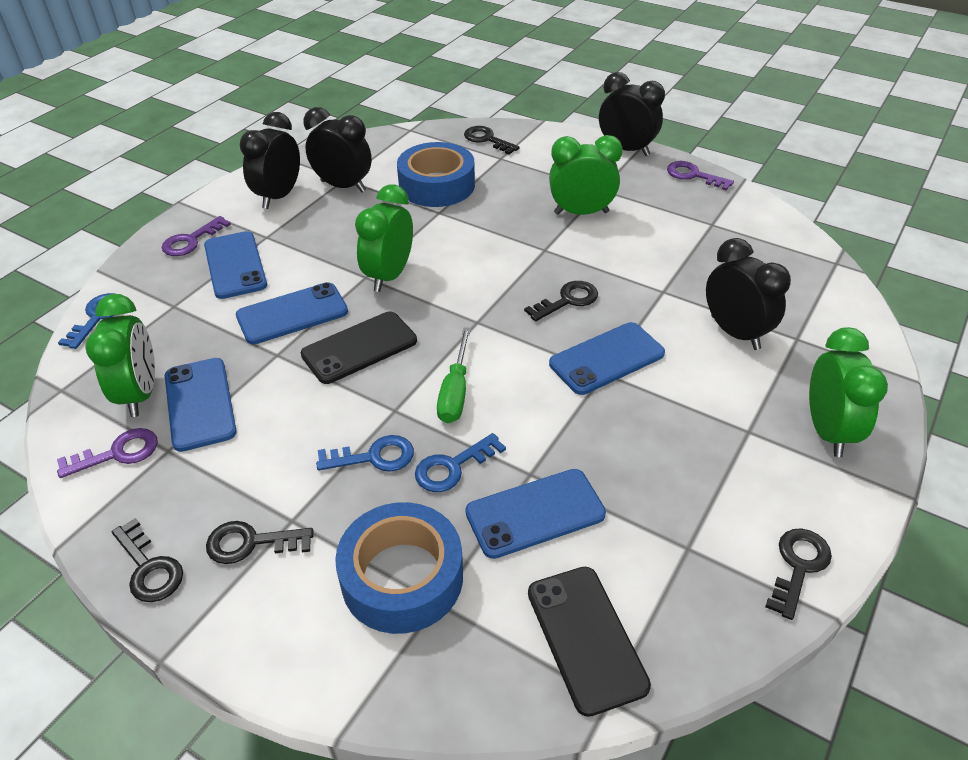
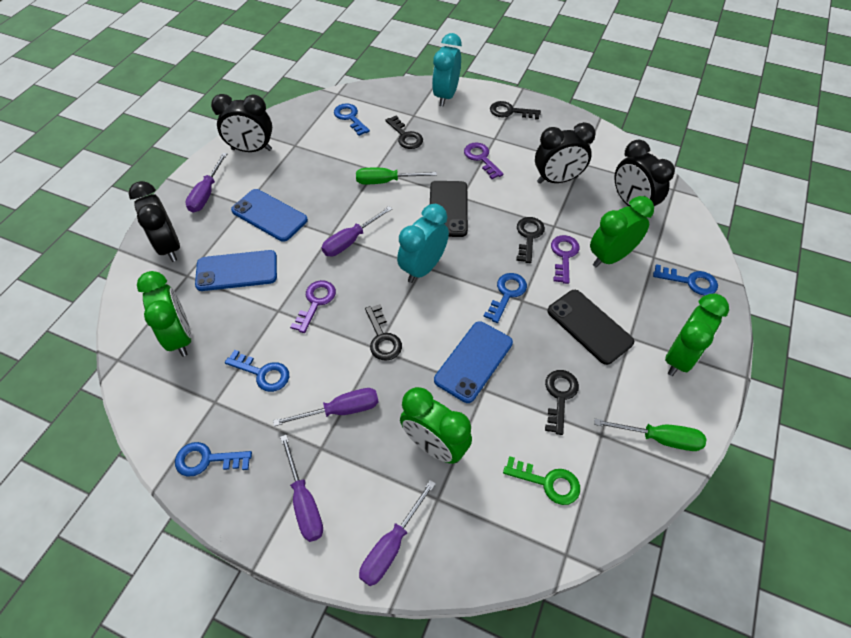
blue key: 3 -> 5
blue phone: 5 -> 3
blue tape: 2 -> 0
green key: 0 -> 1
green screwdriver: 1 -> 2
purple screwdriver: 0 -> 5
turquoise clock: 0 -> 2

